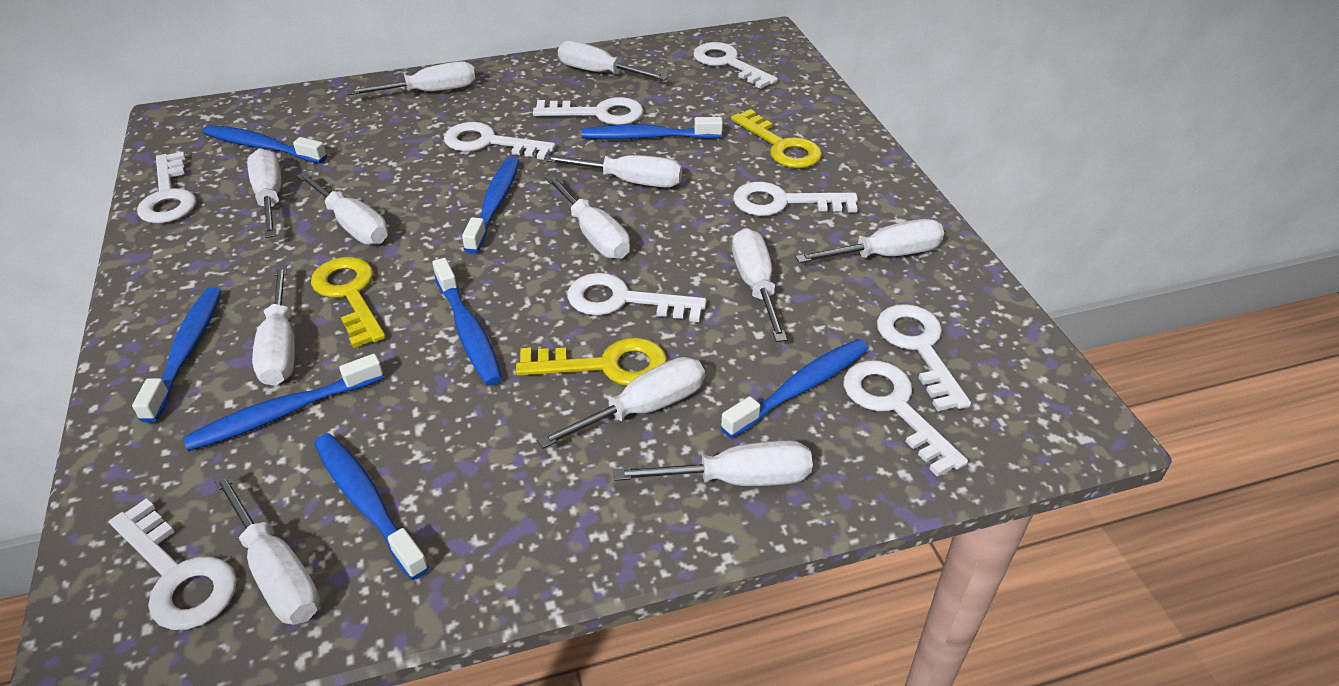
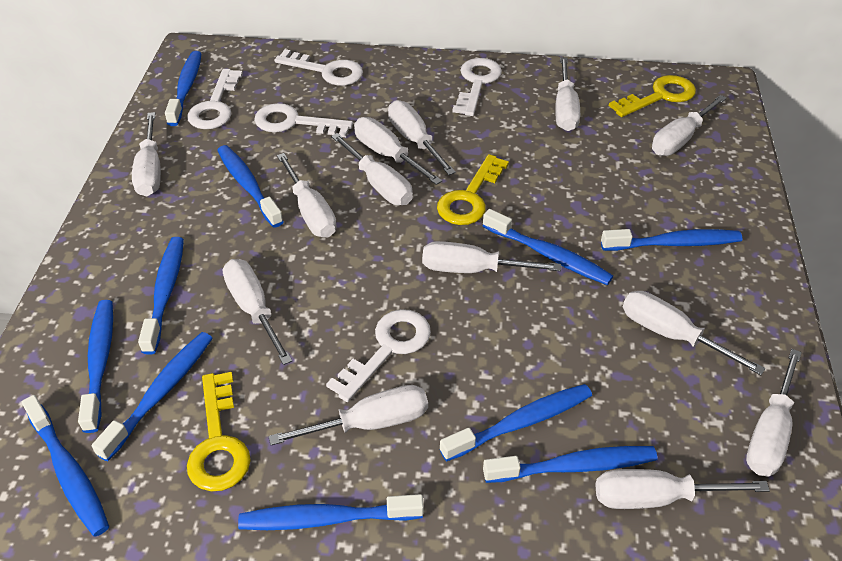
blue toothbrush: 8 -> 11
white key: 9 -> 5
white screwdriver: 12 -> 13

